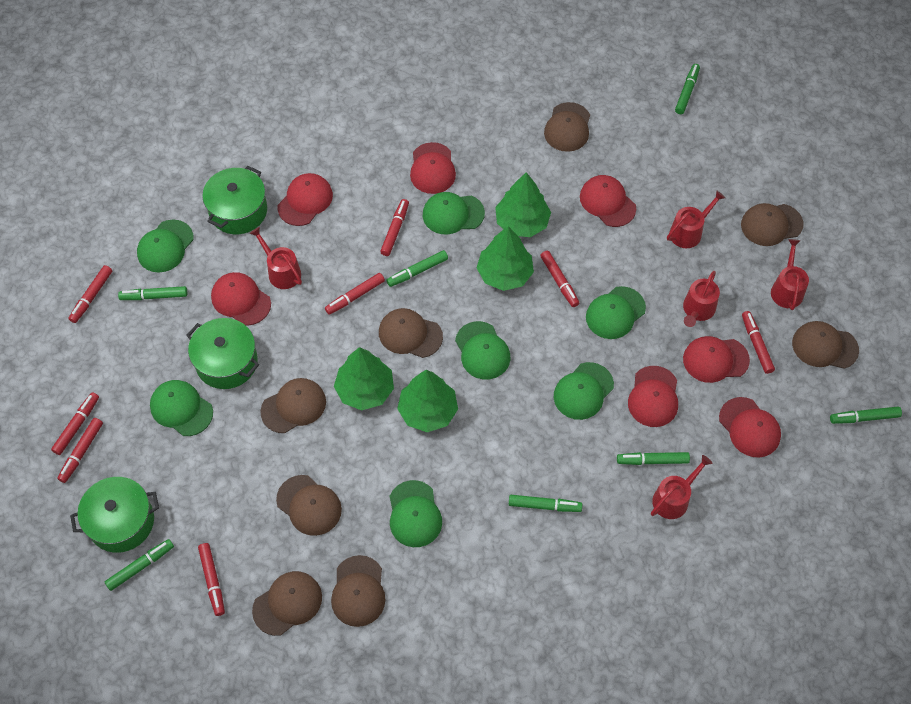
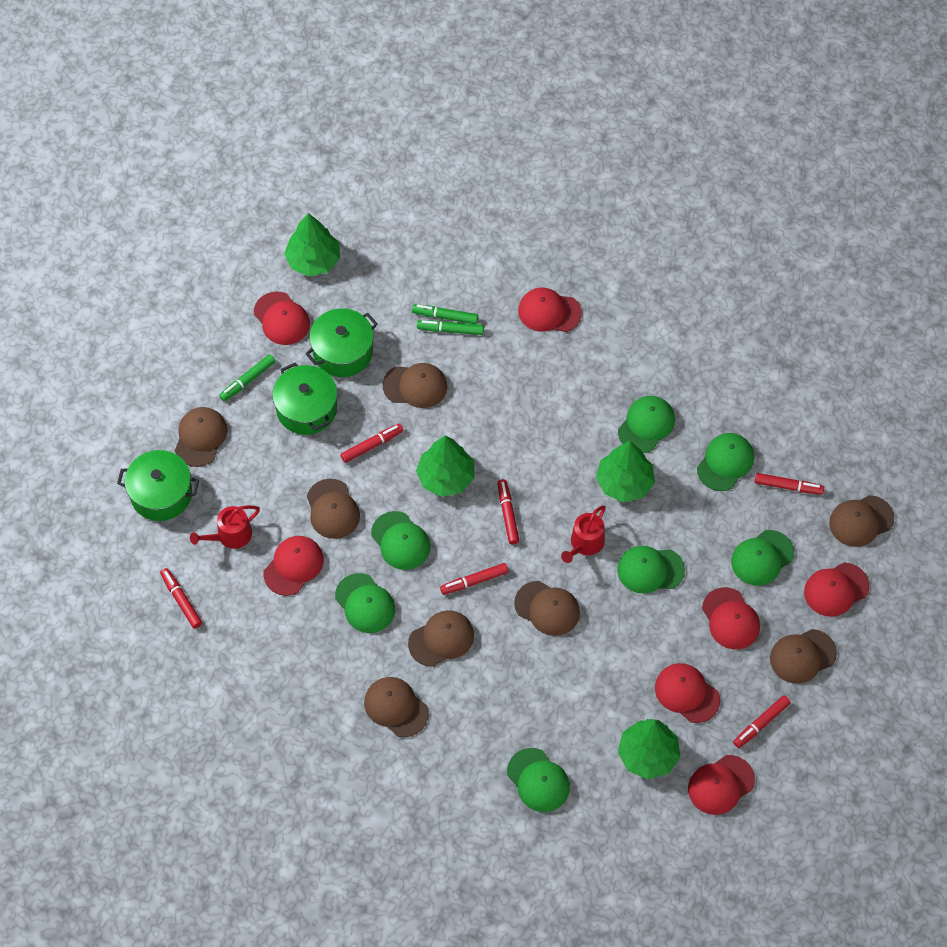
green marker: 7 -> 3
red marker: 8 -> 6
red watering can: 5 -> 2

